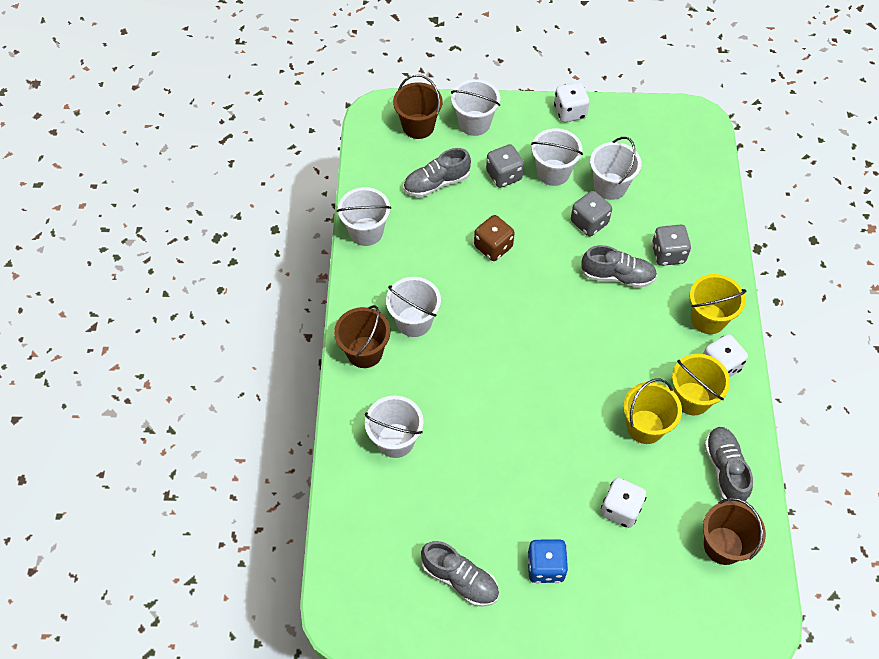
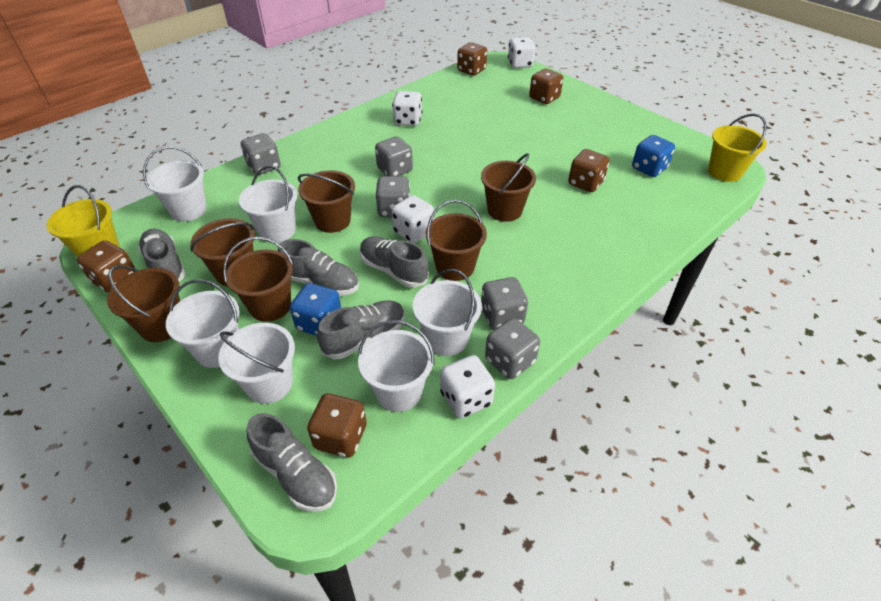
blue dice: 1 -> 2
brown bucket: 3 -> 6
brown dice: 1 -> 5
grey dice: 3 -> 5
grey shoe: 4 -> 5
white dice: 3 -> 4
yellow bucket: 3 -> 2

